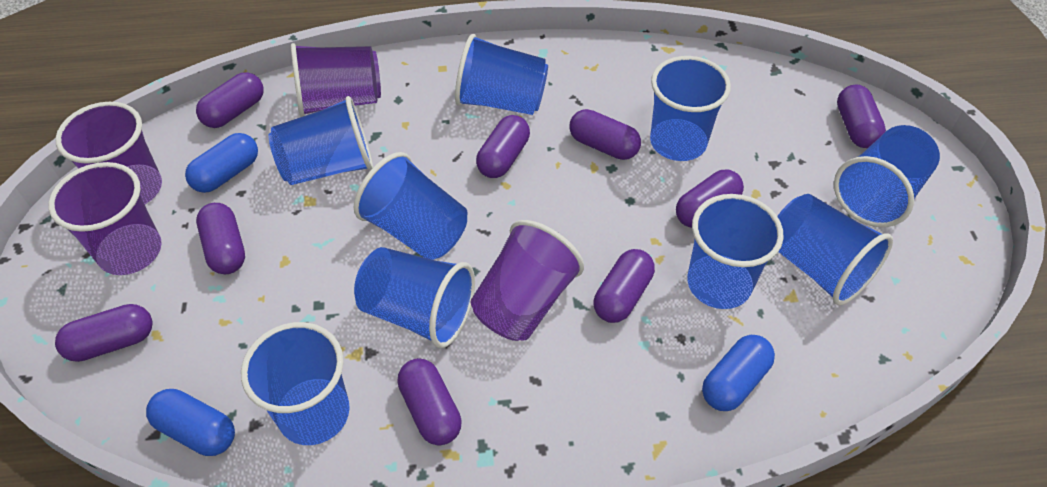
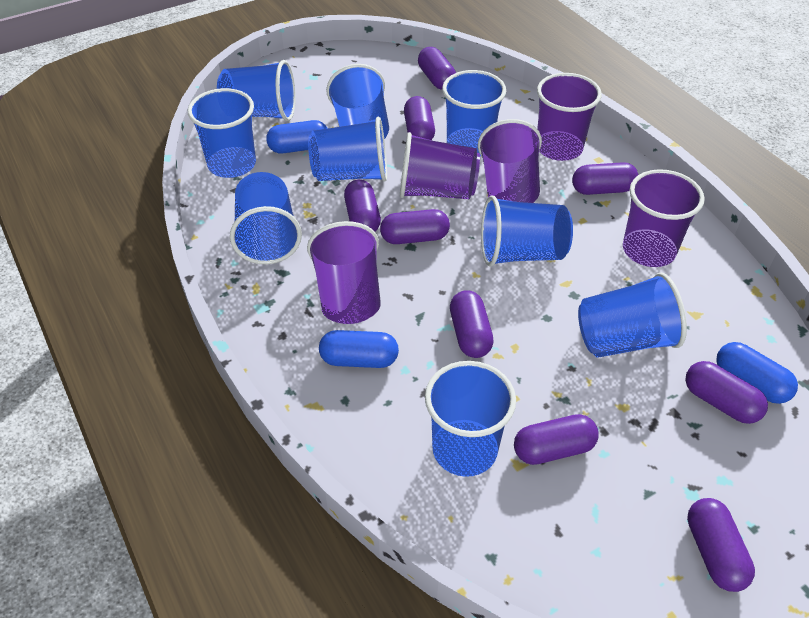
purple cup: 4 -> 5

